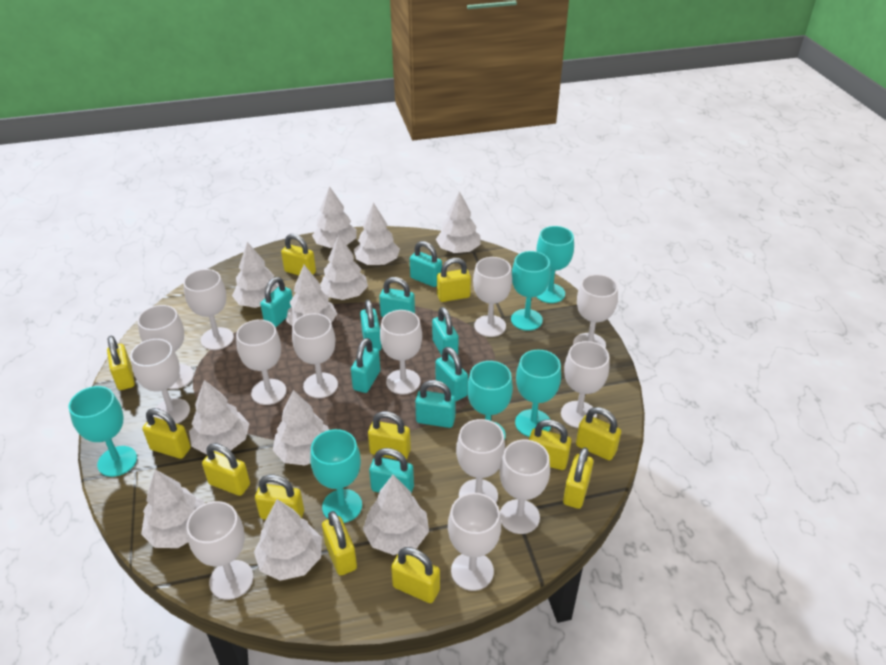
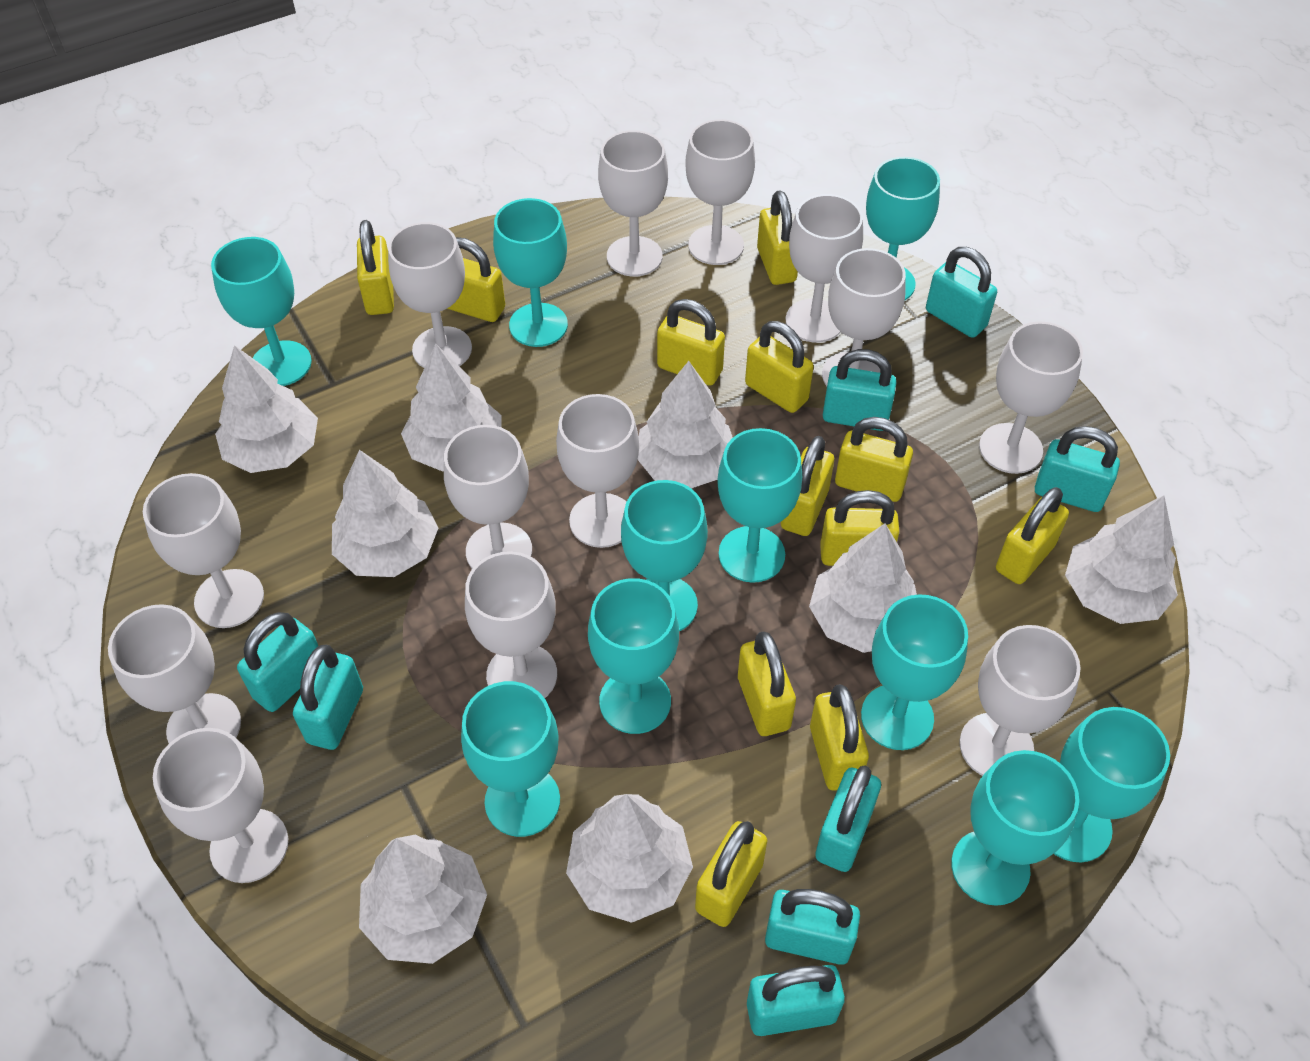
turquoise goblet: 6 -> 10
turquoise padlock: 9 -> 8
white tree: 11 -> 8

